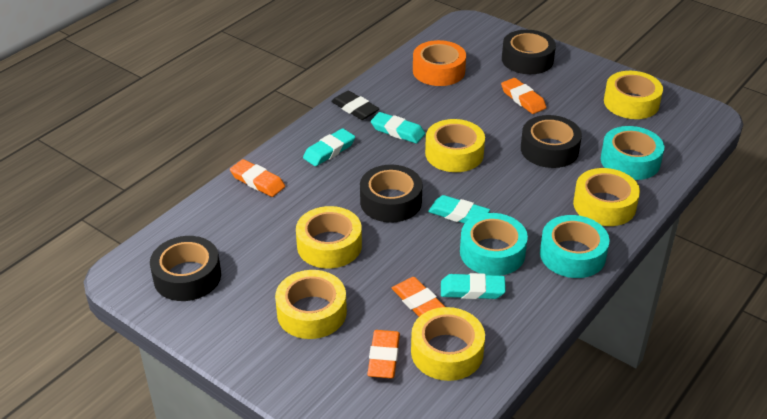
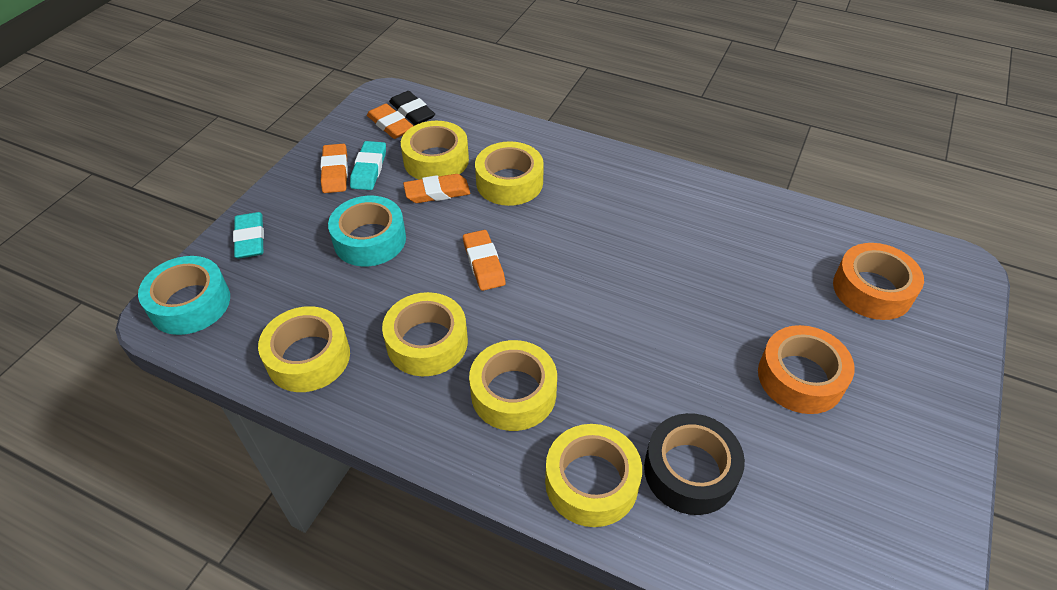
black tape: 4 -> 1
orange tape: 1 -> 2
turquoise eraser: 4 -> 2
turquoise tape: 3 -> 2

